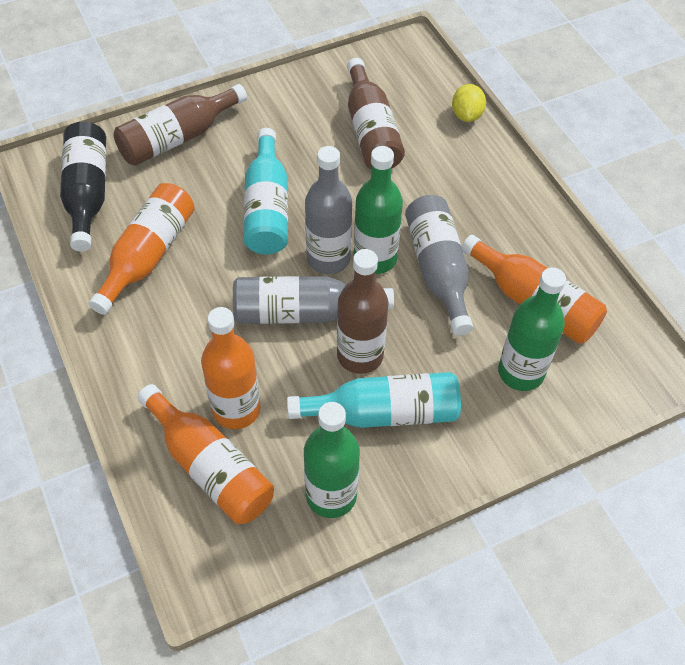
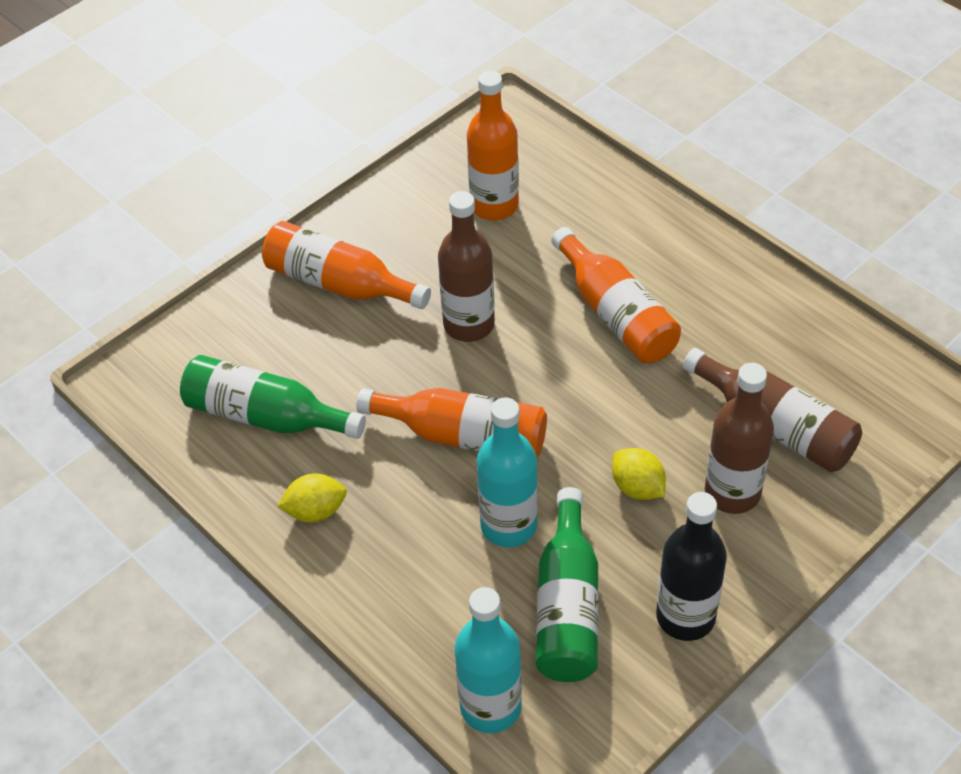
green bottle: 3 -> 2
grey bottle: 3 -> 0
yellow lemon: 1 -> 2

